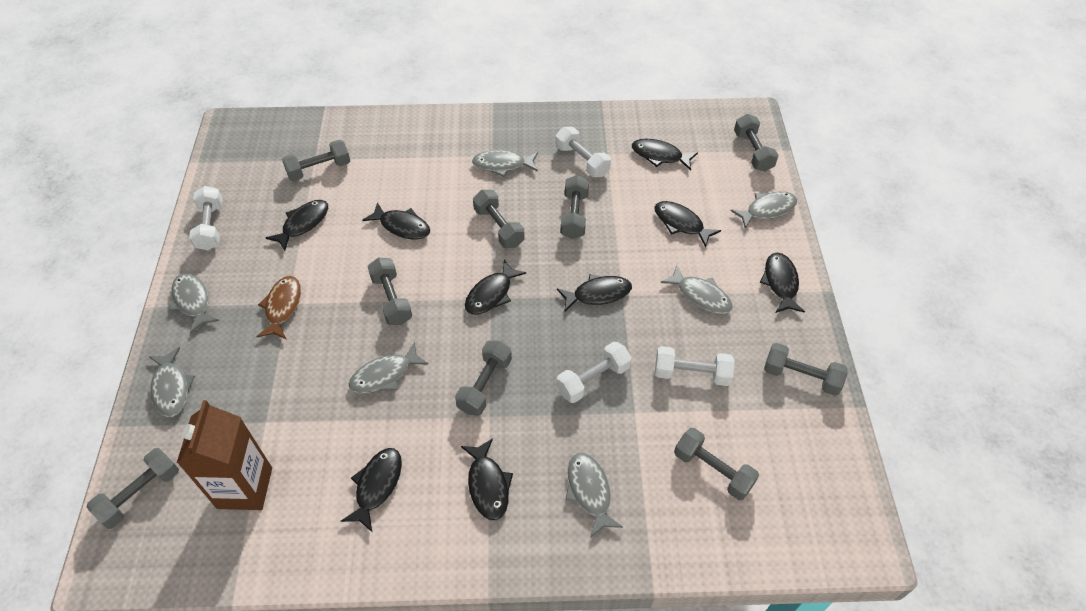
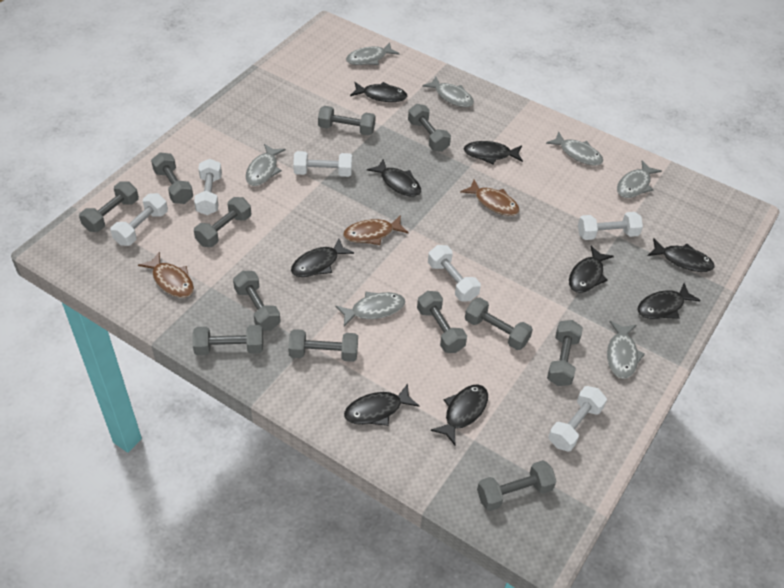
brown carton: 1 -> 0
brown fish: 1 -> 3
grey dumbbell: 9 -> 12
white dumbbell: 4 -> 6

